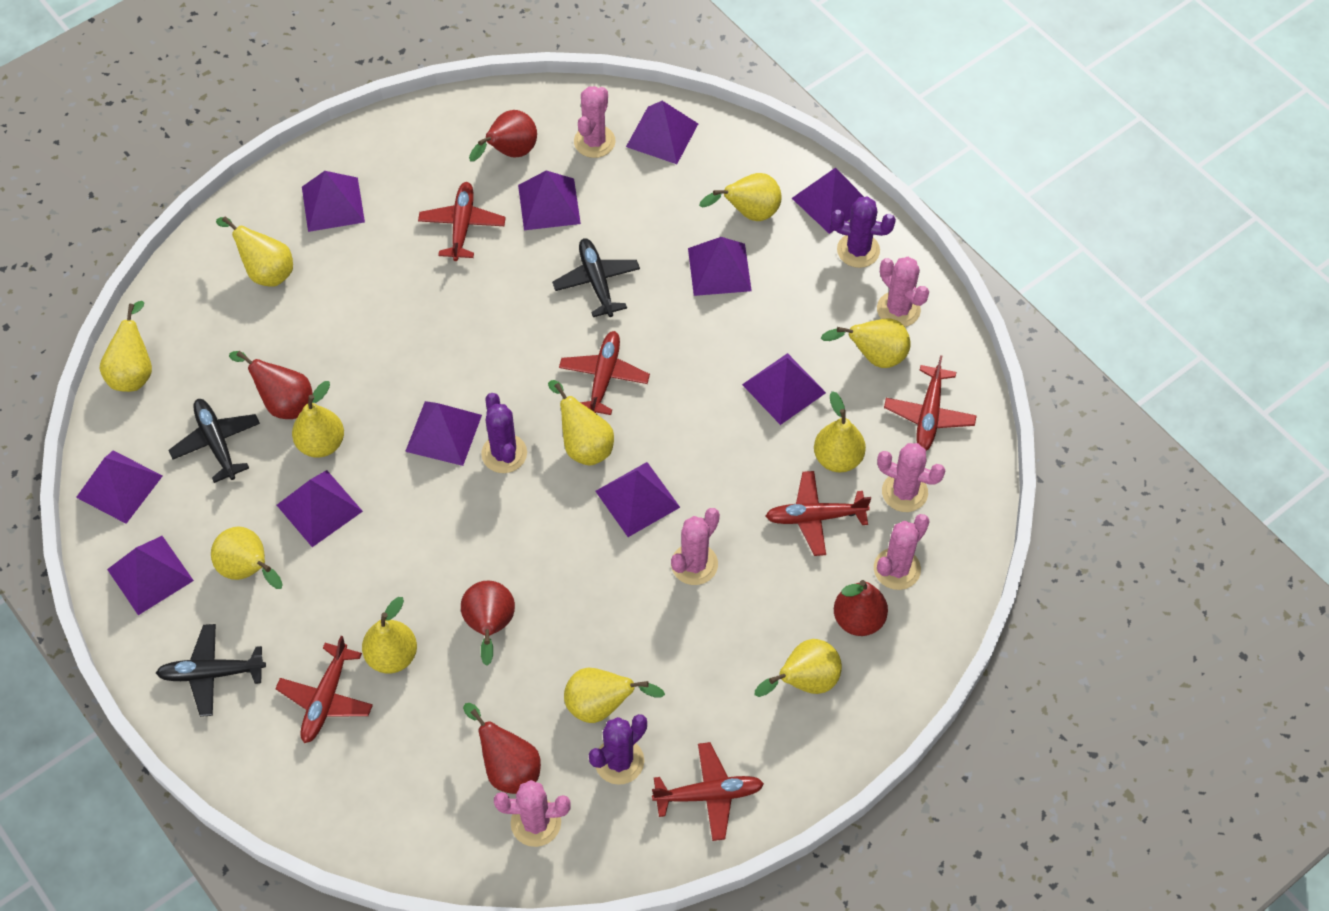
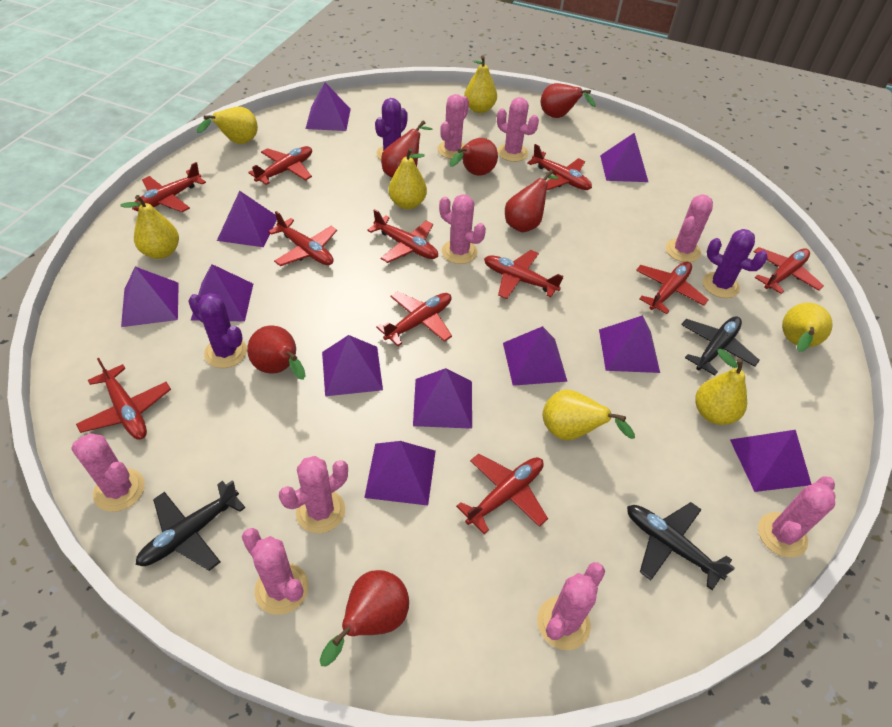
pink cactus: 6 -> 9
red pear: 5 -> 6
red plane: 6 -> 11
yellow pear: 11 -> 7

